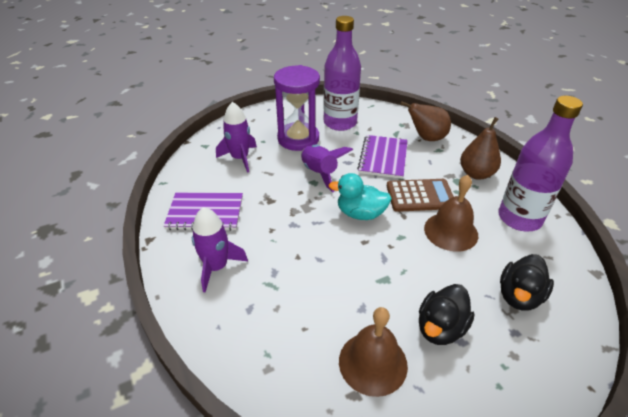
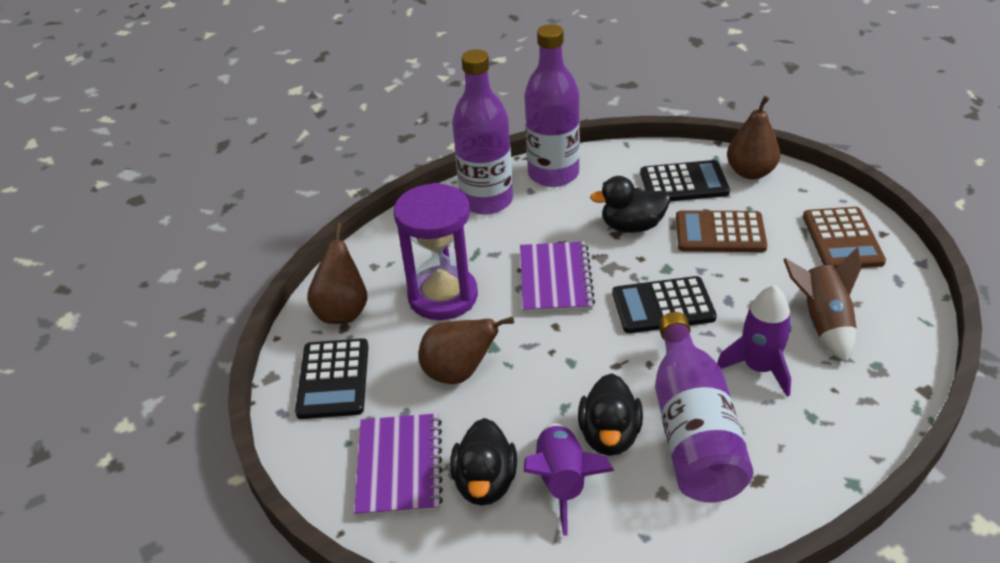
black calculator: 0 -> 3
black duck: 2 -> 3
brown bell: 2 -> 0
brown calculator: 1 -> 2
brown pear: 2 -> 3
brown rocket: 0 -> 1
purple bottle: 2 -> 3
purple rocket: 3 -> 2
turquoise duck: 1 -> 0

